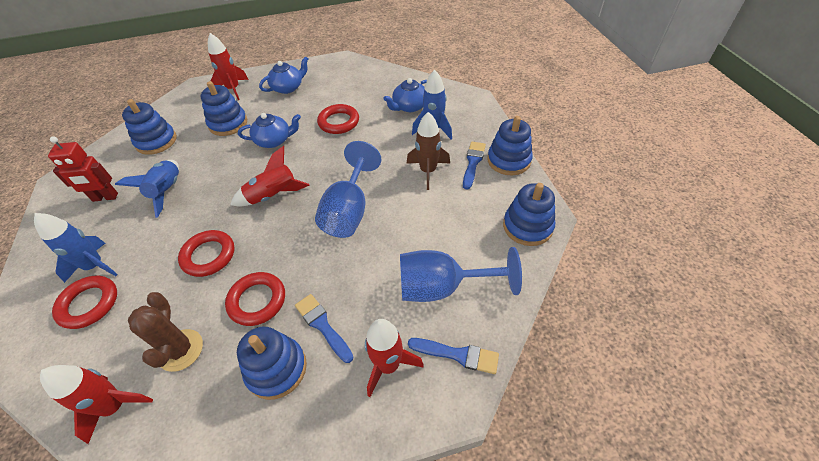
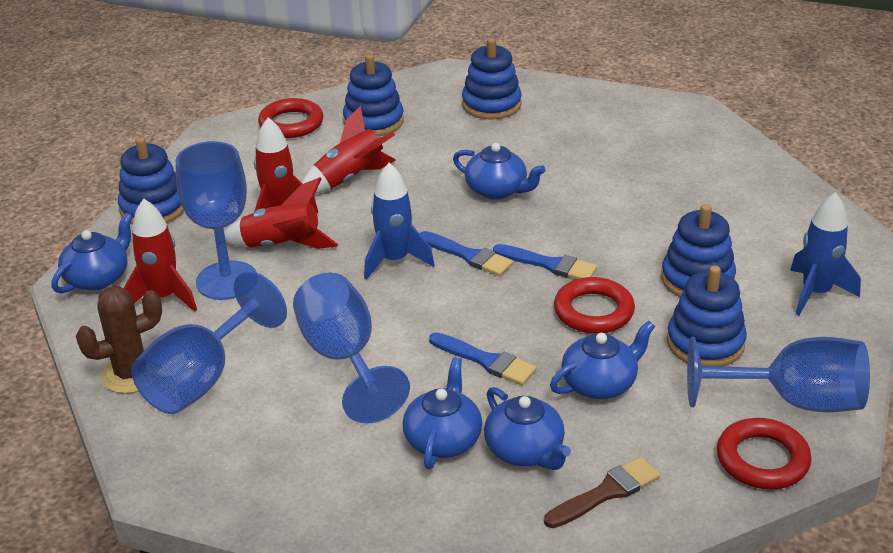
blue goblet: 2 -> 4
blue rocket: 3 -> 2
blue teapot: 3 -> 5
brown brush: 0 -> 1
brown rocket: 1 -> 0
red ring: 4 -> 3
red robot: 1 -> 0

